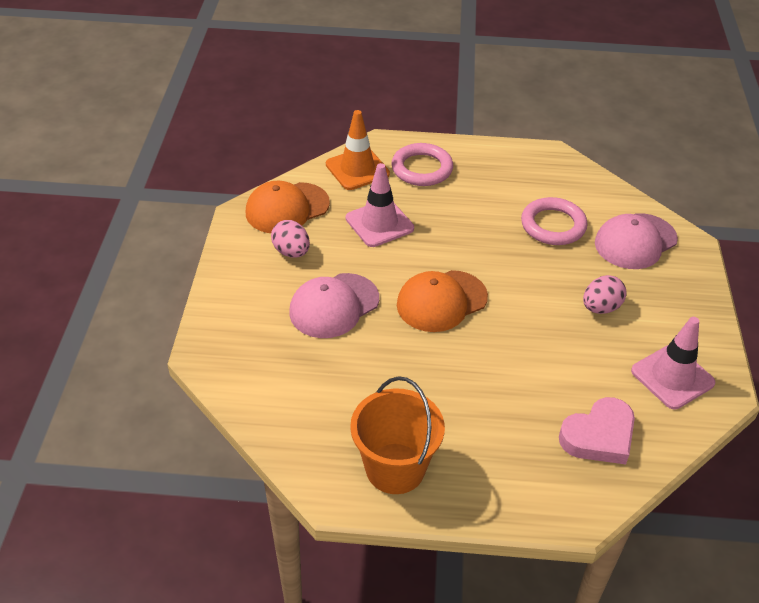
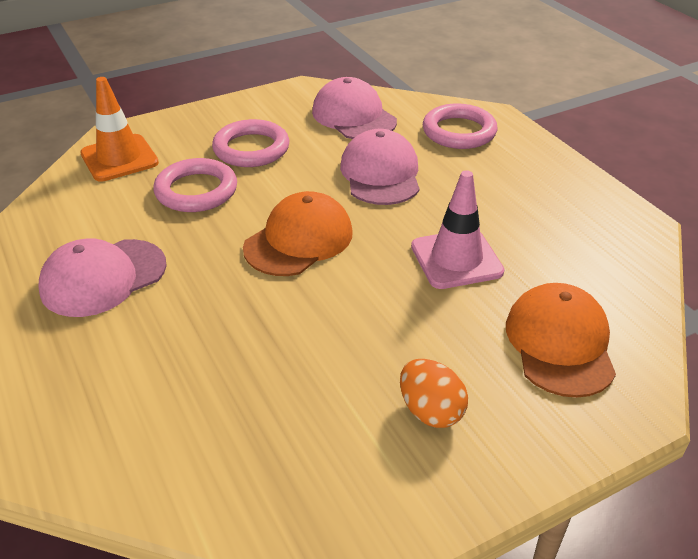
orange bucket: 1 -> 0
orange egg: 0 -> 1
pink cap: 2 -> 3
pink egg: 2 -> 0
pink heart: 1 -> 0
pink ring: 2 -> 3
pink traffic cone: 2 -> 1

